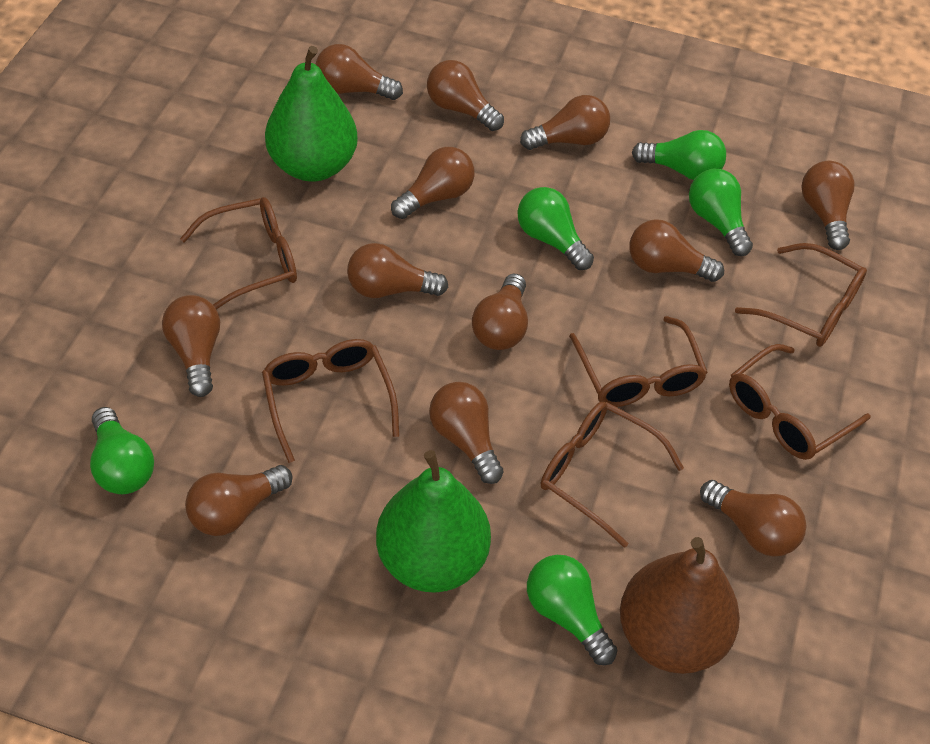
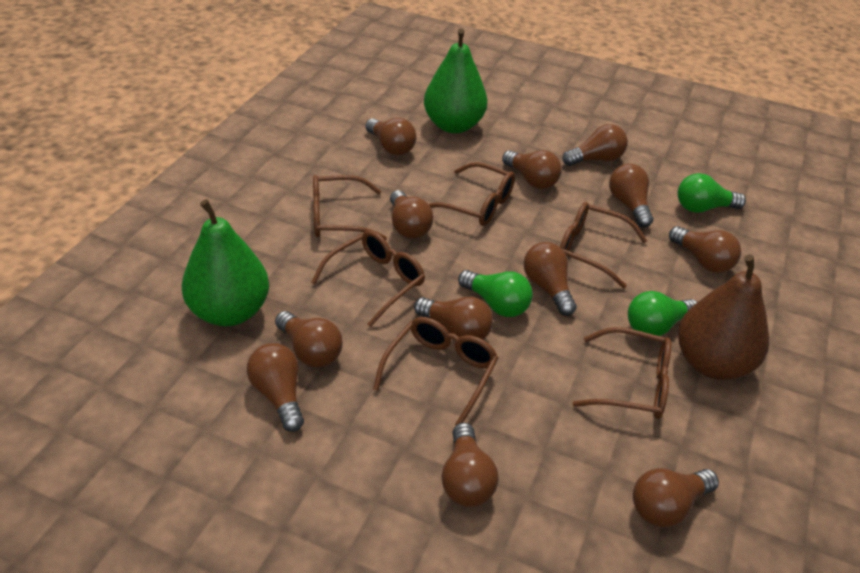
green light bulb: 5 -> 3

